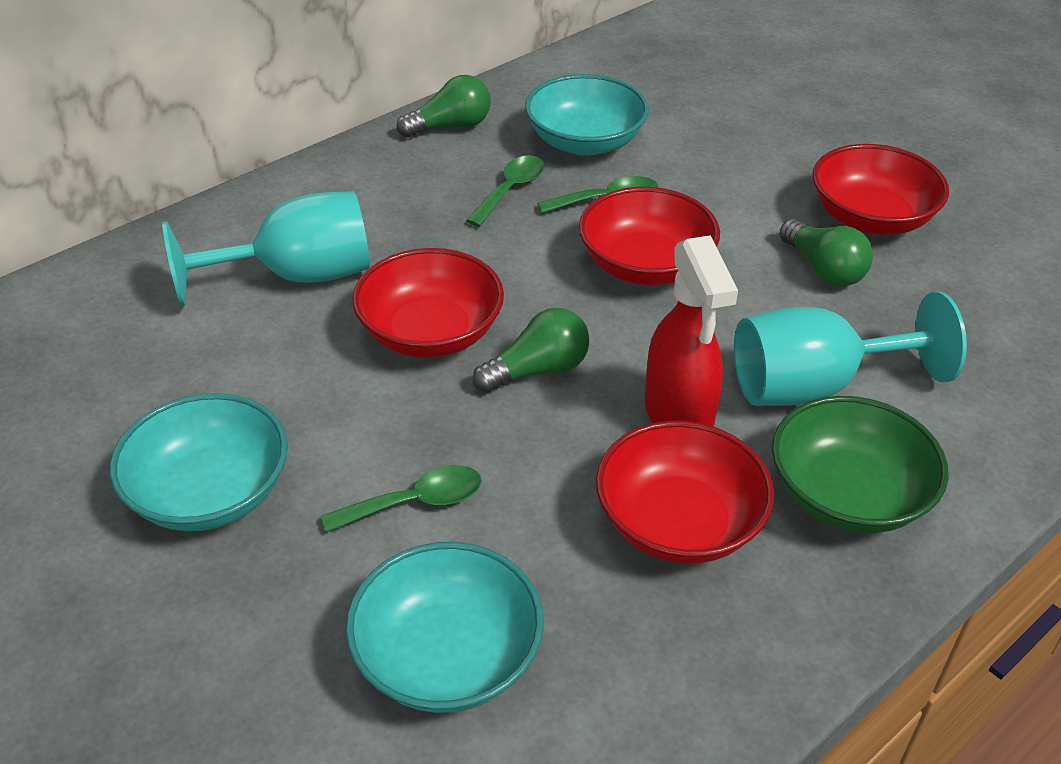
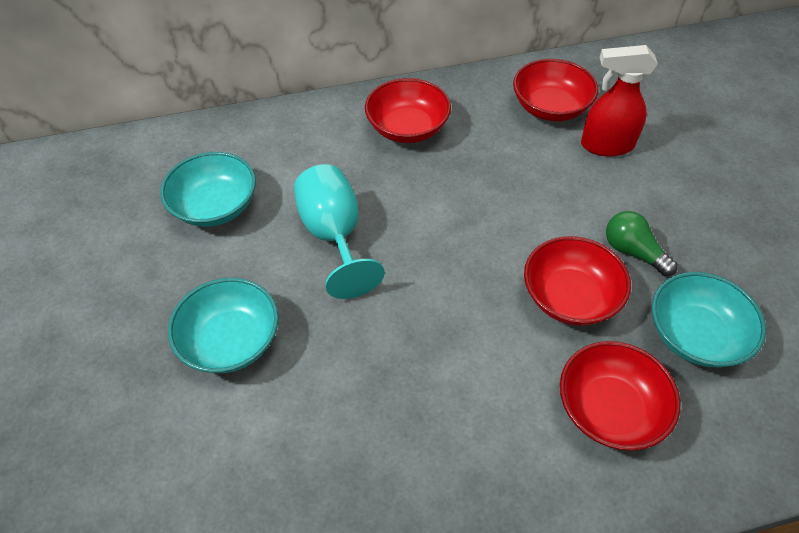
green bowl: 1 -> 0
green light bulb: 3 -> 1
green spoon: 3 -> 0
turquoise goblet: 2 -> 1

